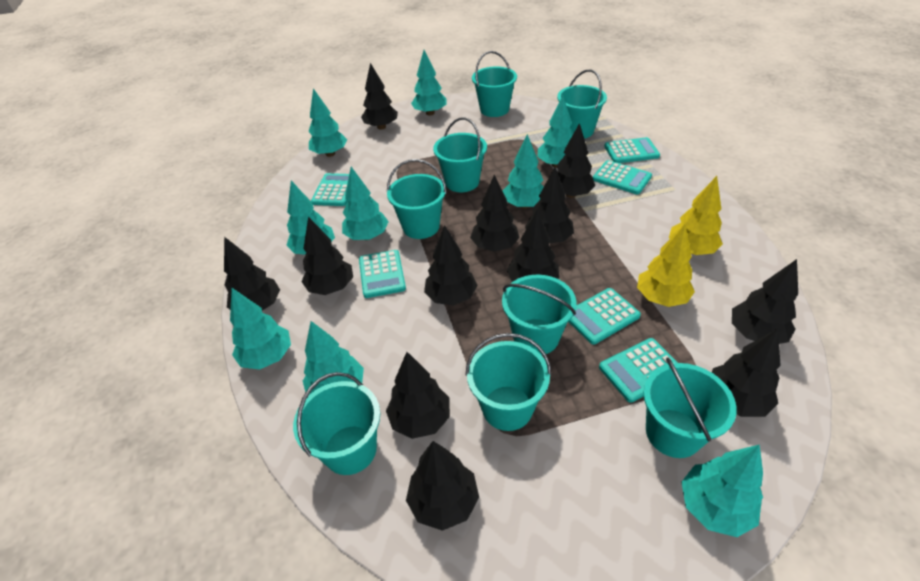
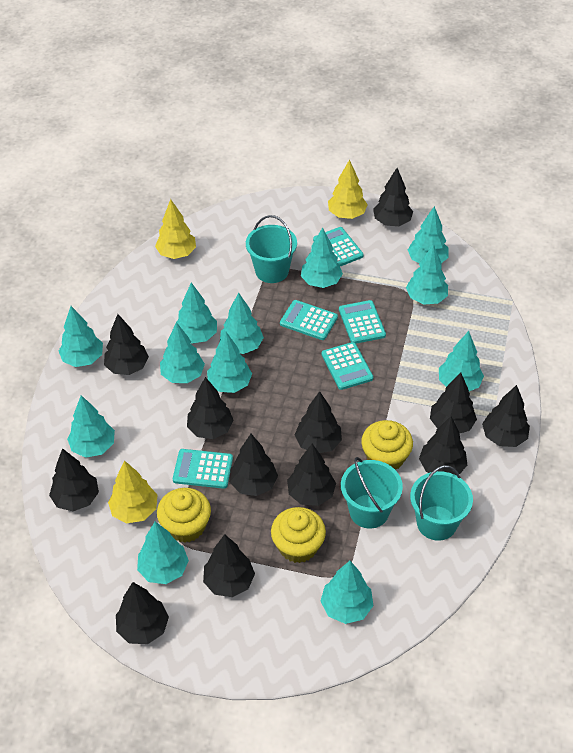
turquoise bucket: 8 -> 3
turquoise calculator: 6 -> 5
turquoise tree: 9 -> 12
yellow cupcake: 0 -> 3
yellow tree: 2 -> 3

